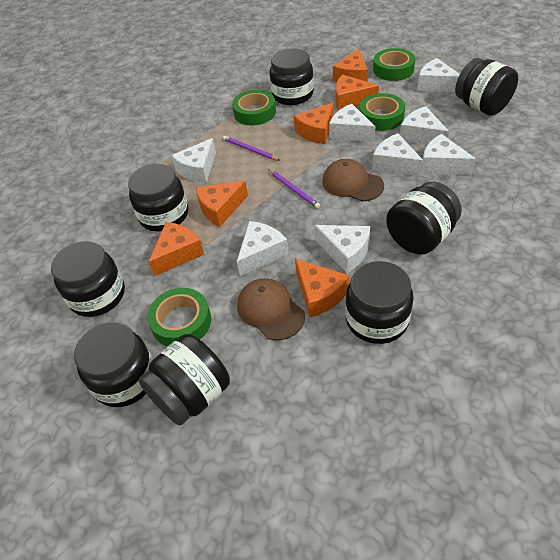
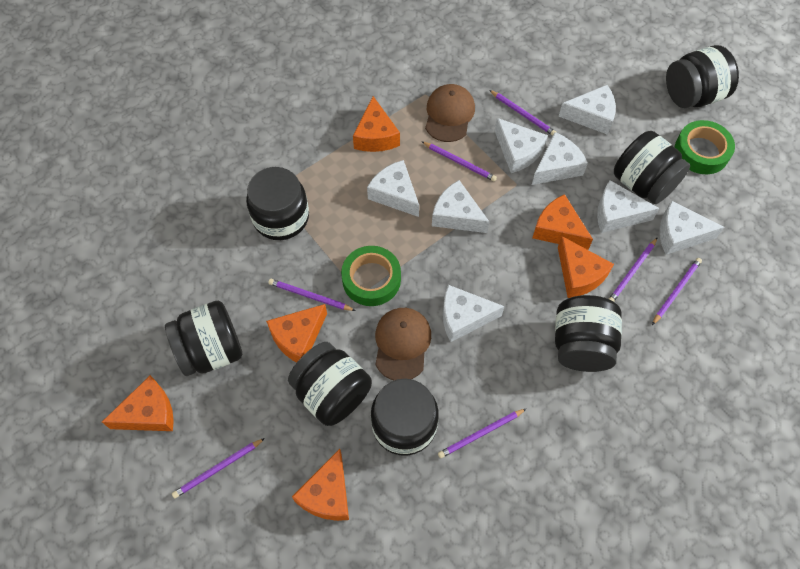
black jar: 8 -> 7
green tape: 4 -> 2
purple pencil: 2 -> 7

